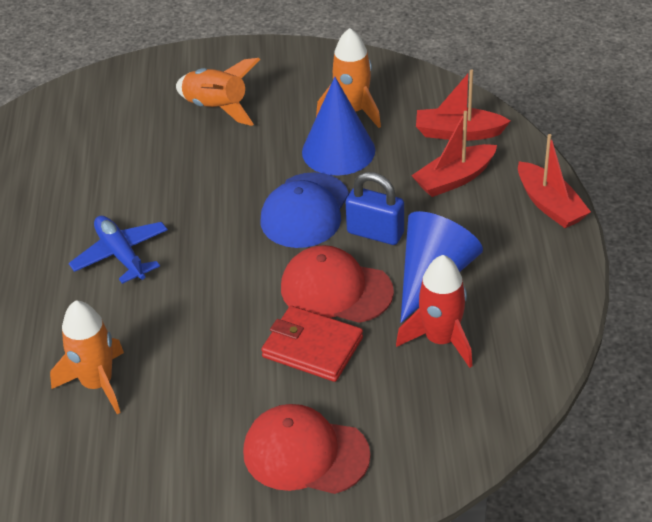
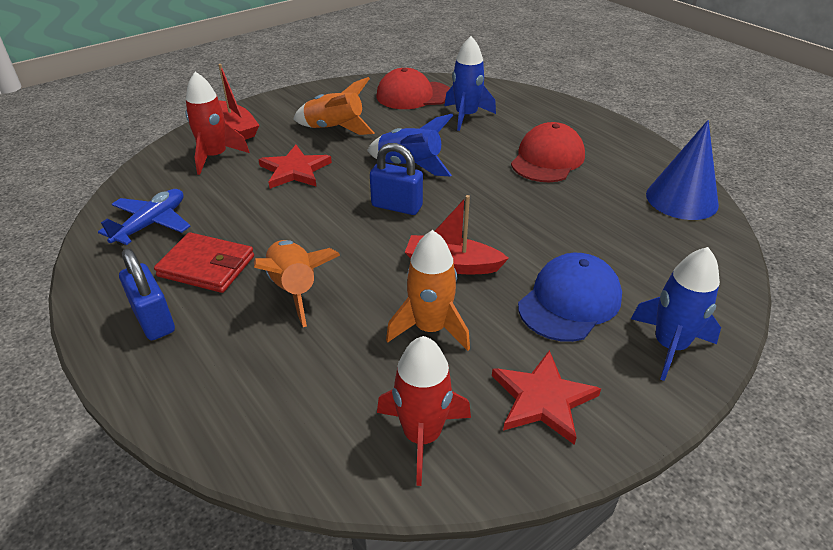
blue cone: 2 -> 1
blue padlock: 1 -> 2
blue rocket: 0 -> 3
red boat: 3 -> 2
red rocket: 1 -> 2
red star: 0 -> 2

